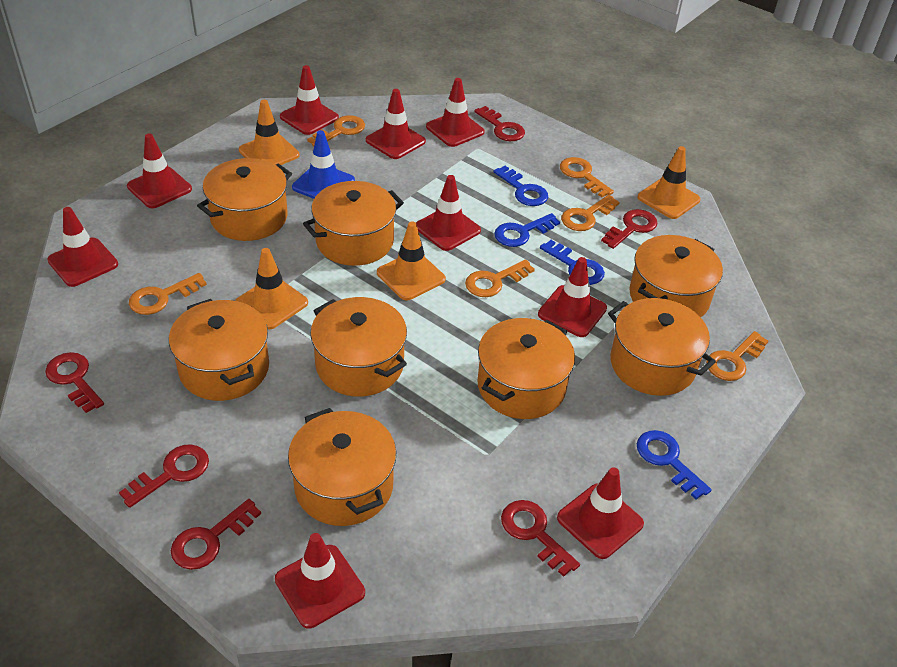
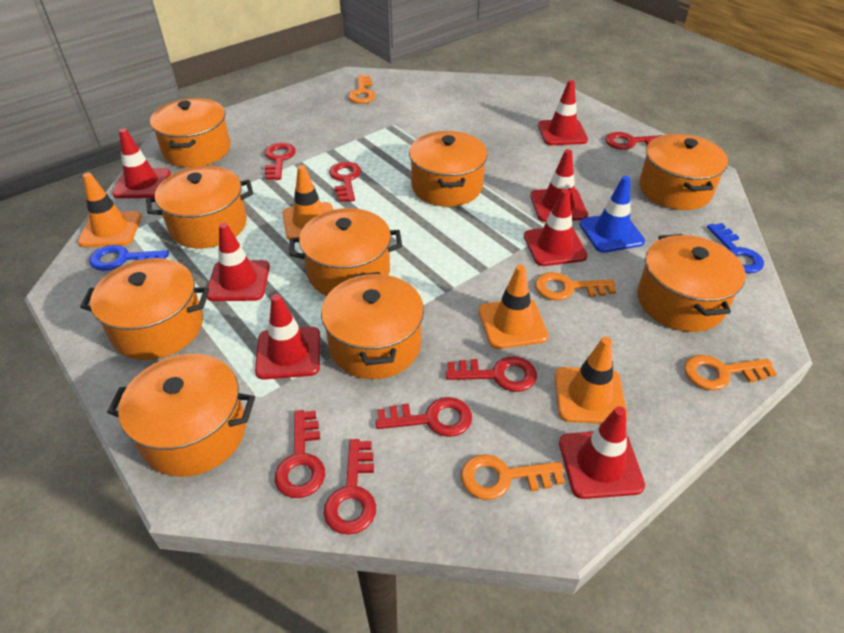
blue key: 4 -> 2
orange key: 6 -> 4
orange pot: 8 -> 9
red key: 6 -> 7
red traffic cone: 9 -> 7

